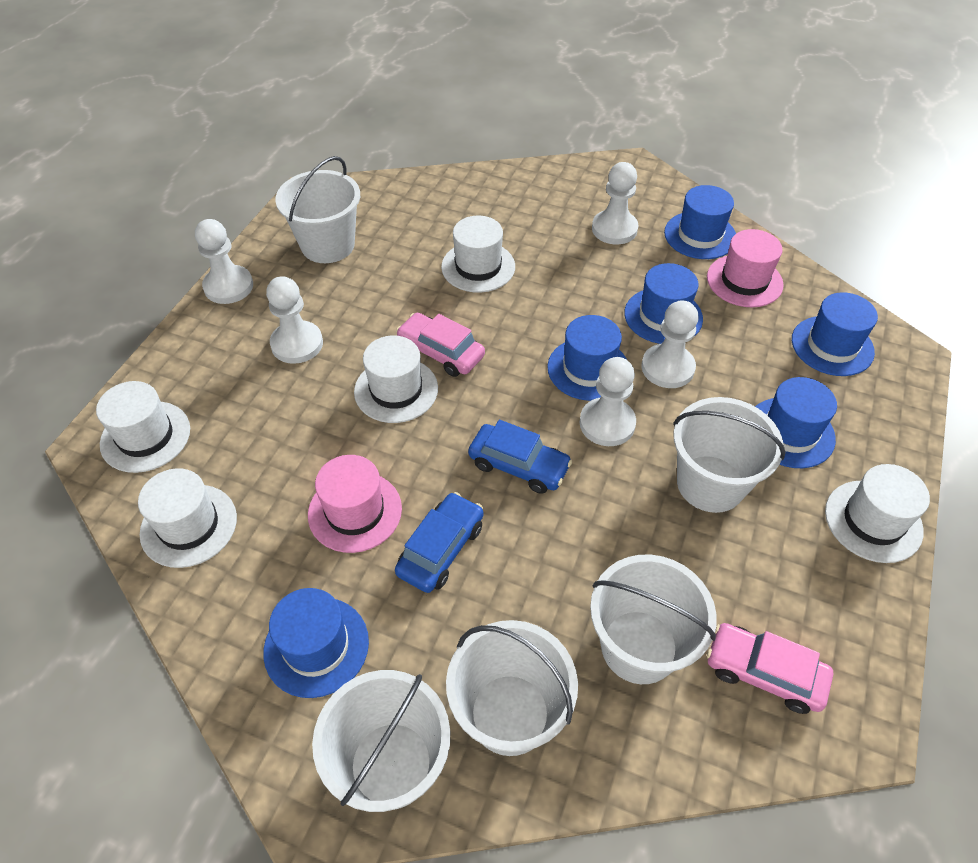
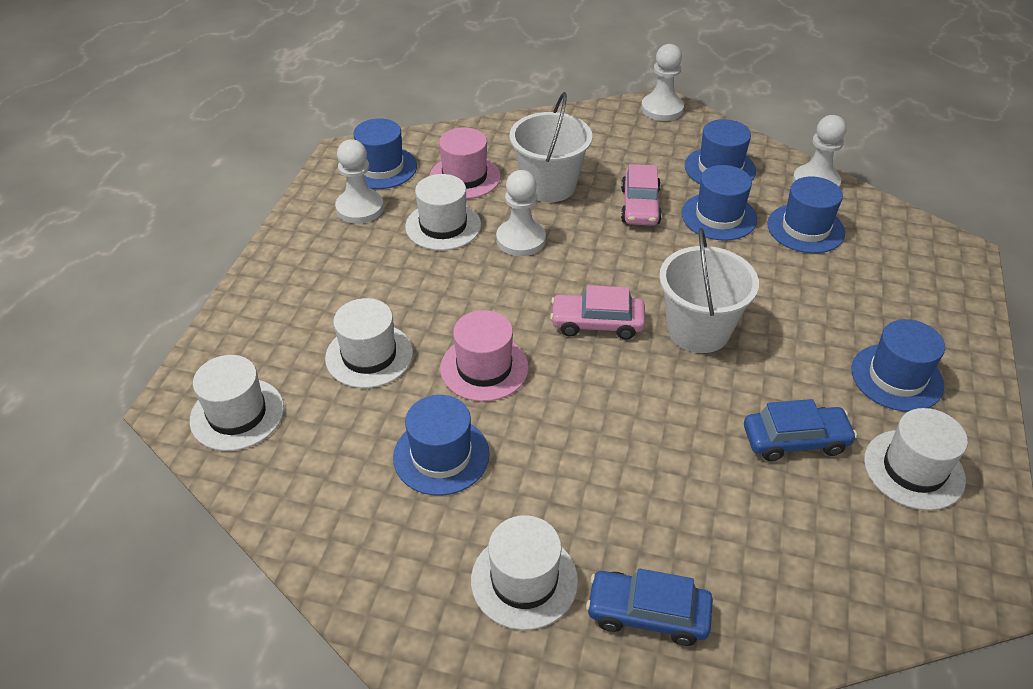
white bucket: 5 -> 2
white pawn: 5 -> 4

